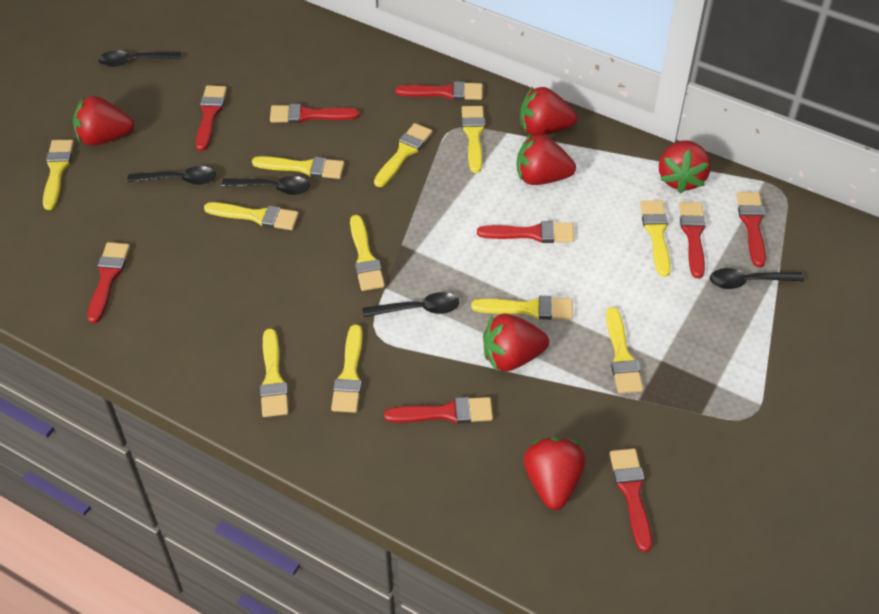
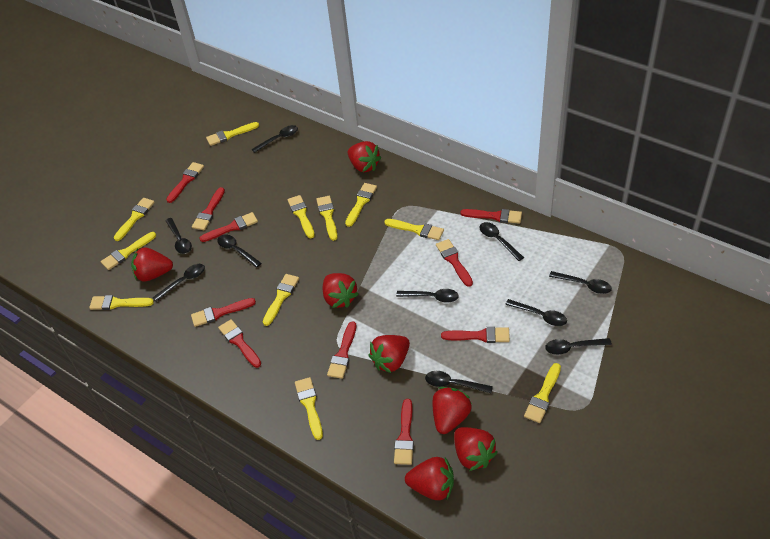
black spoon: 5 -> 10
red brush: 9 -> 10
red strawberry: 6 -> 7

